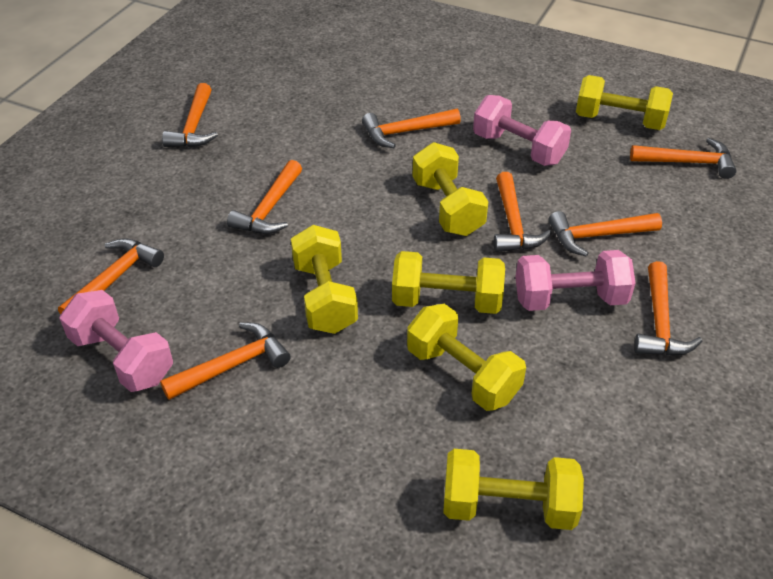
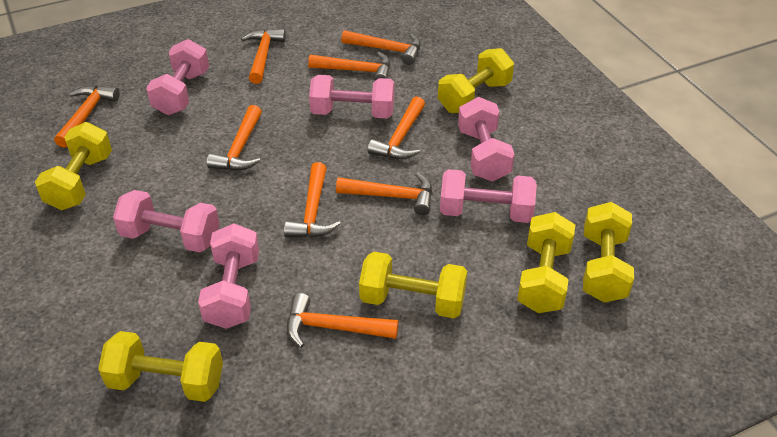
pink dumbbell: 3 -> 6

